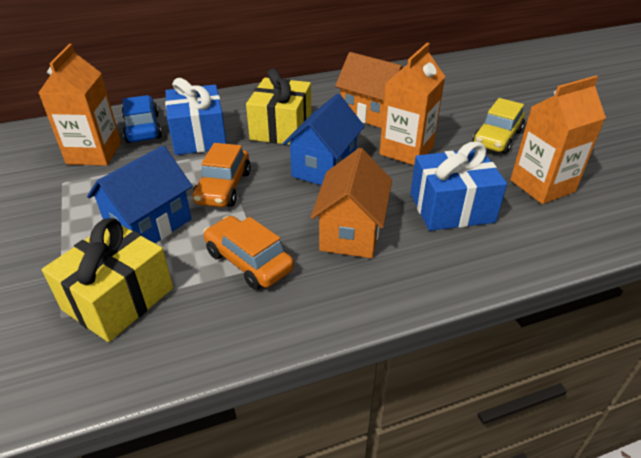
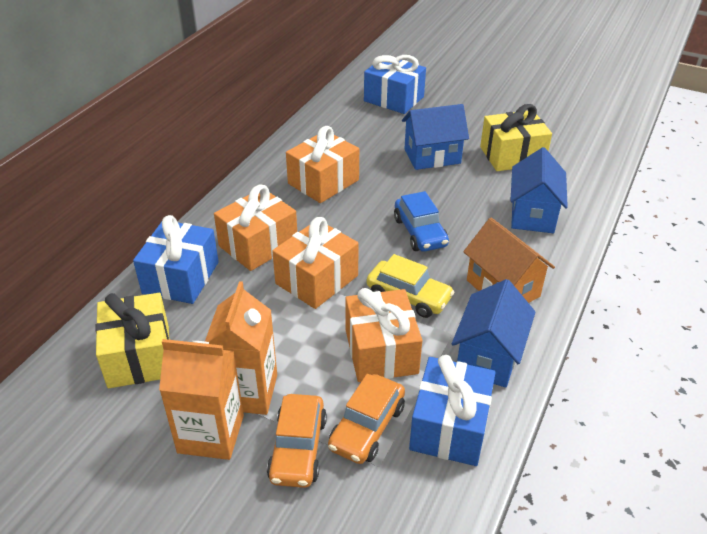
blue gift: 2 -> 3
blue house: 2 -> 3
orange carton: 3 -> 2
orange gift: 0 -> 4
orange house: 2 -> 1

